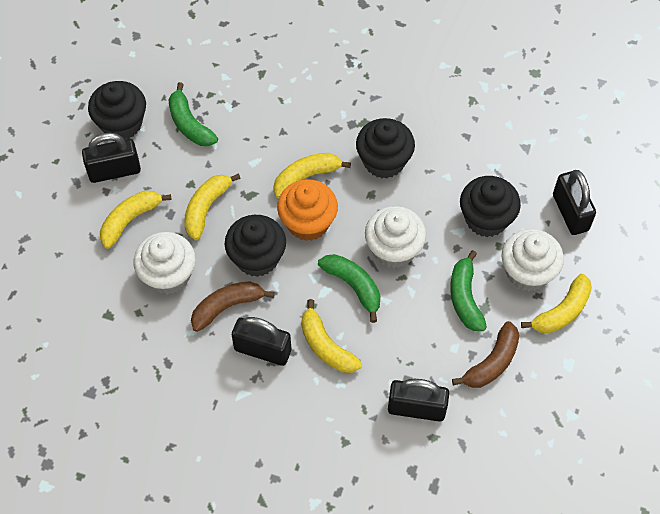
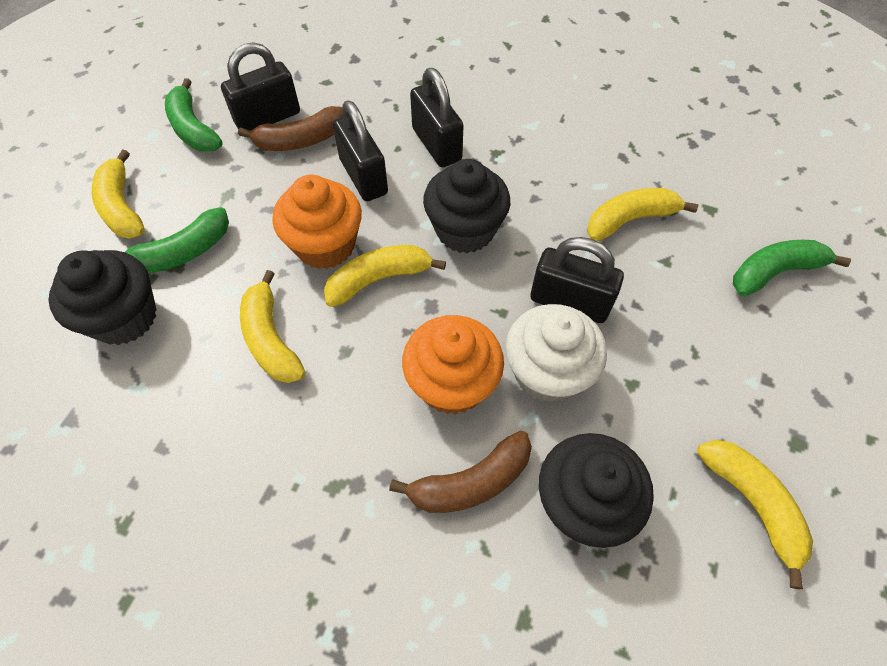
black cupcake: 4 -> 3
orange cupcake: 1 -> 2
white cupcake: 3 -> 1

